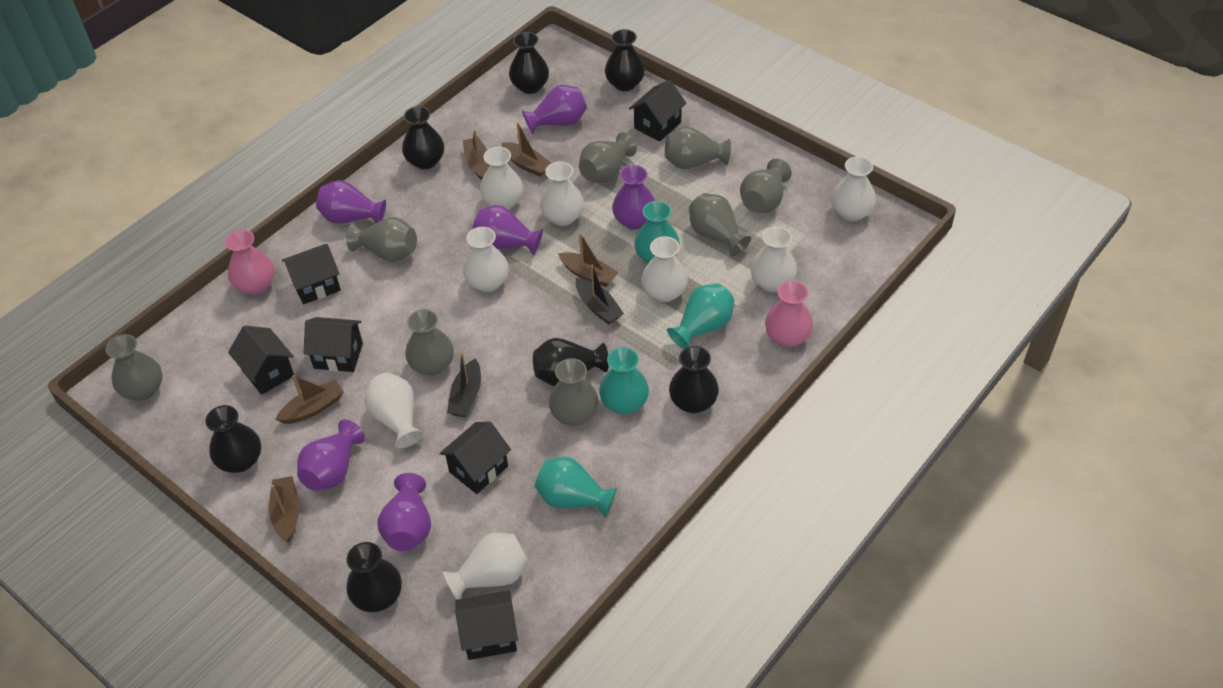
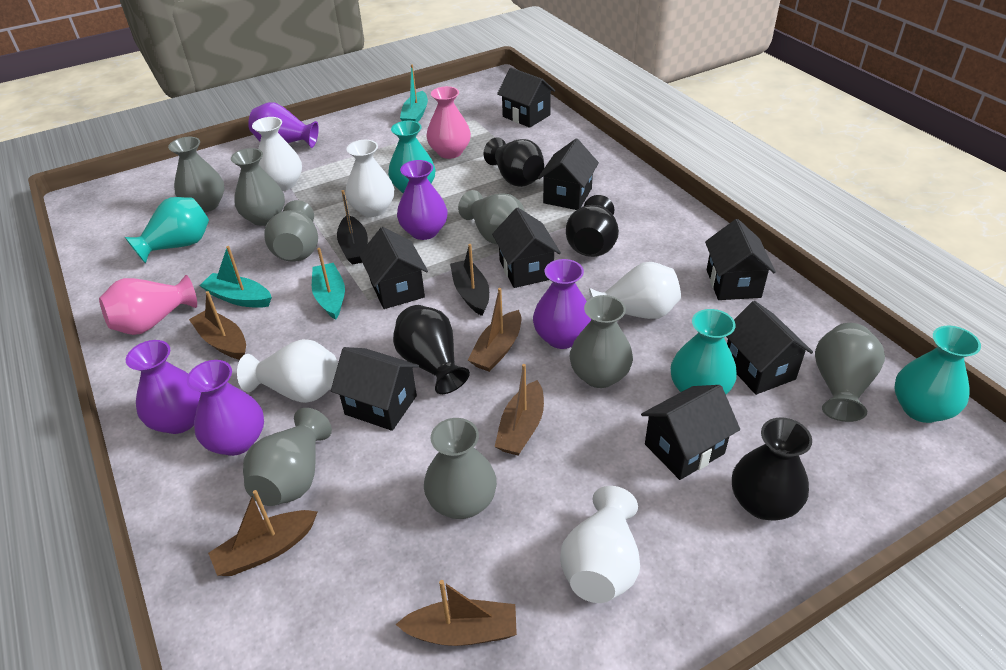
black house: 6 -> 8
black vase: 7 -> 4
purple vase: 6 -> 5
turquoise boat: 0 -> 3
white vase: 8 -> 5

